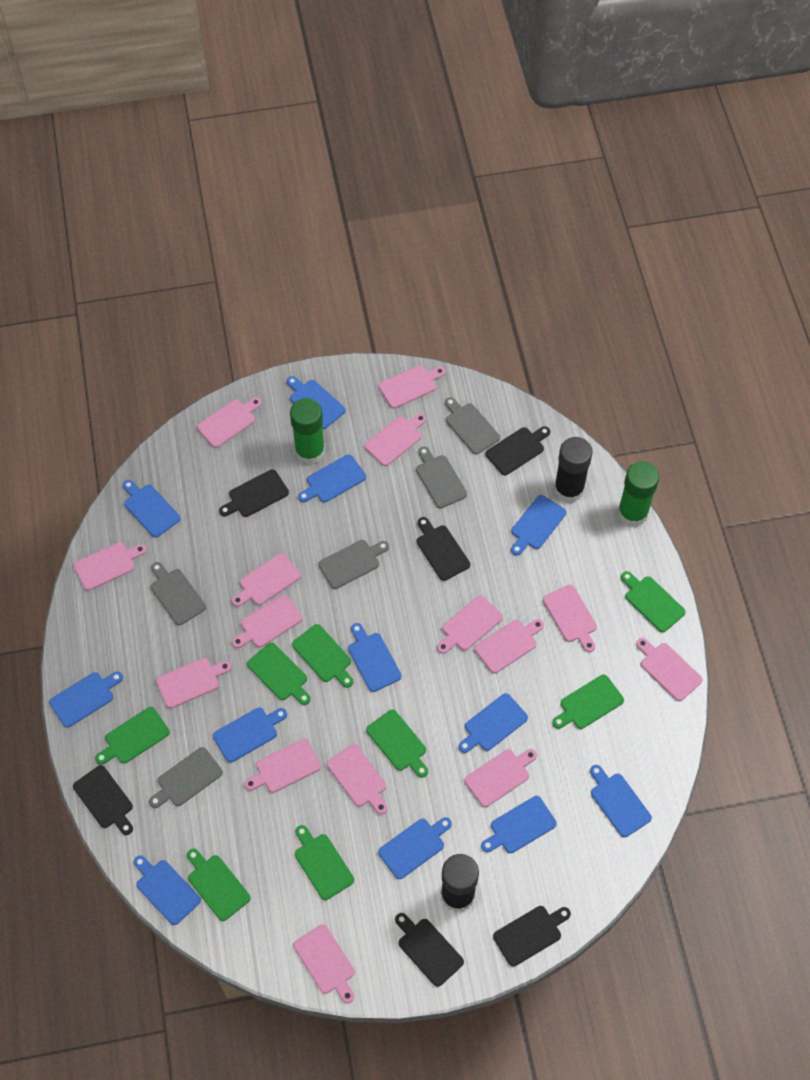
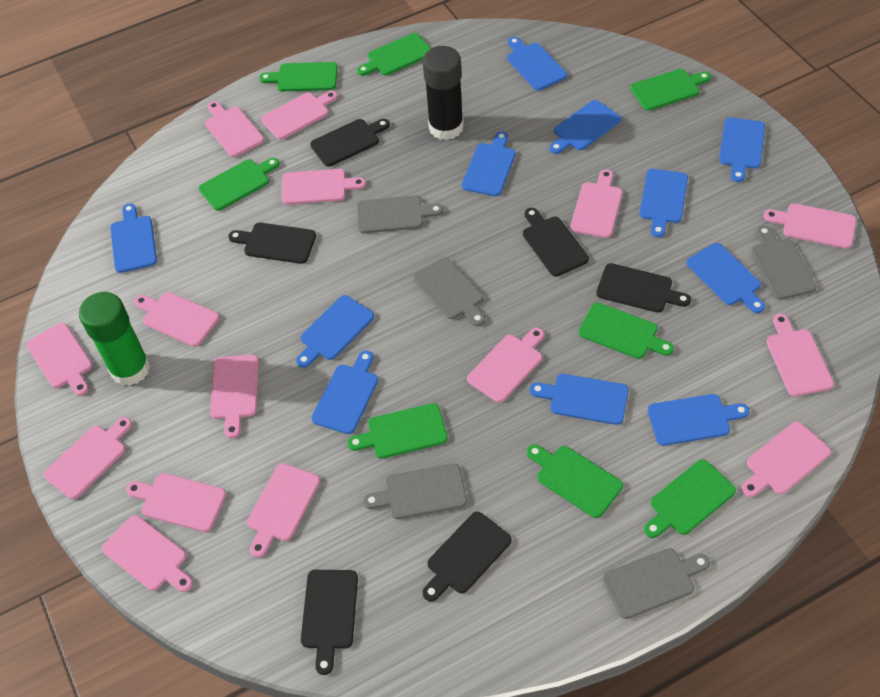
black glue stick: 2 -> 1
blue cutting board: 12 -> 11
green glue stick: 2 -> 1

